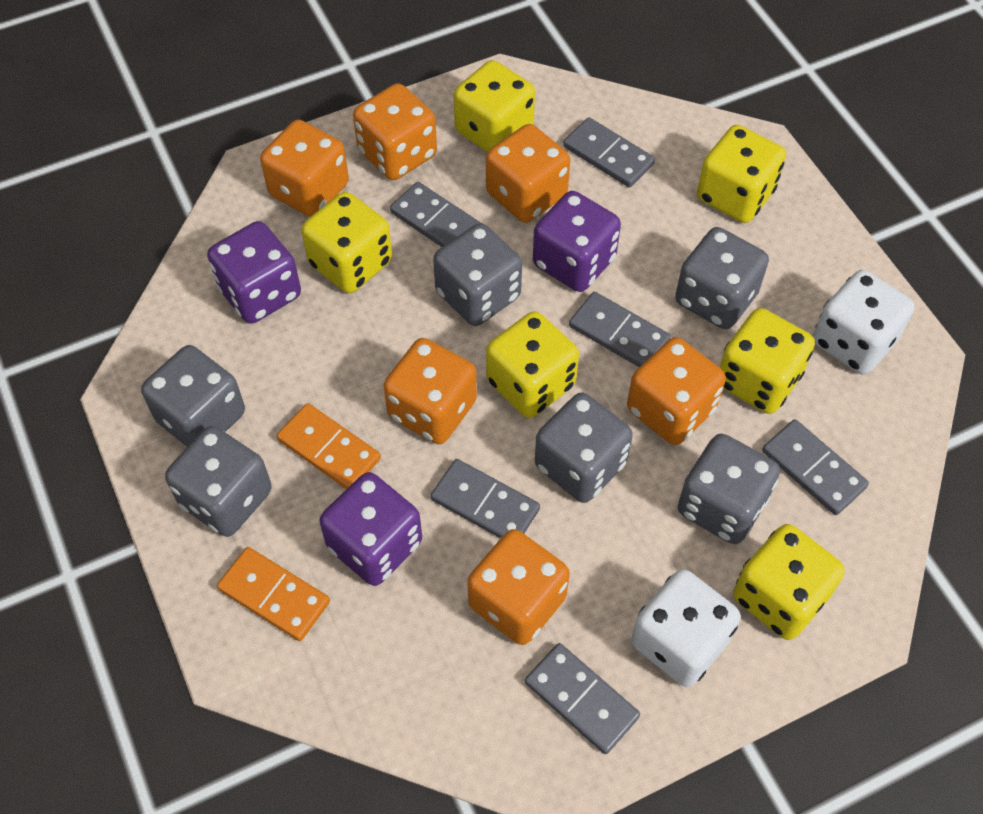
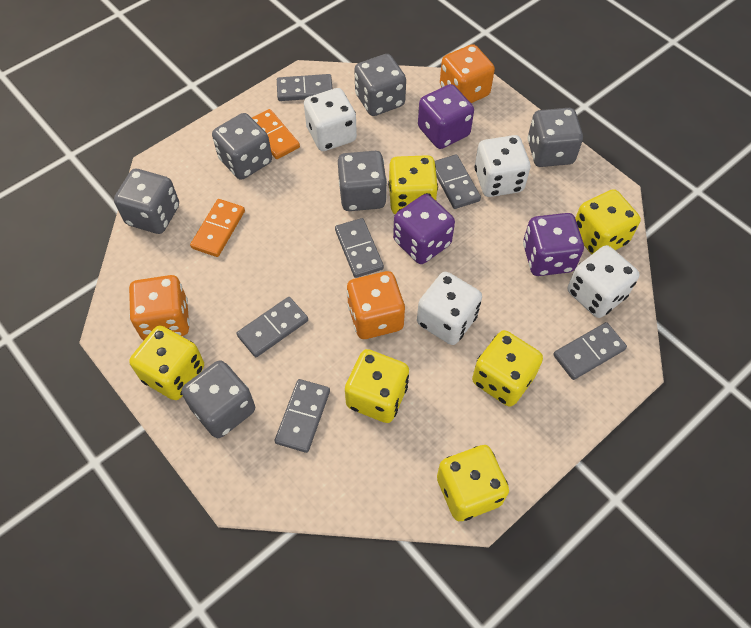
orange dice: 6 -> 3
white dice: 2 -> 4

